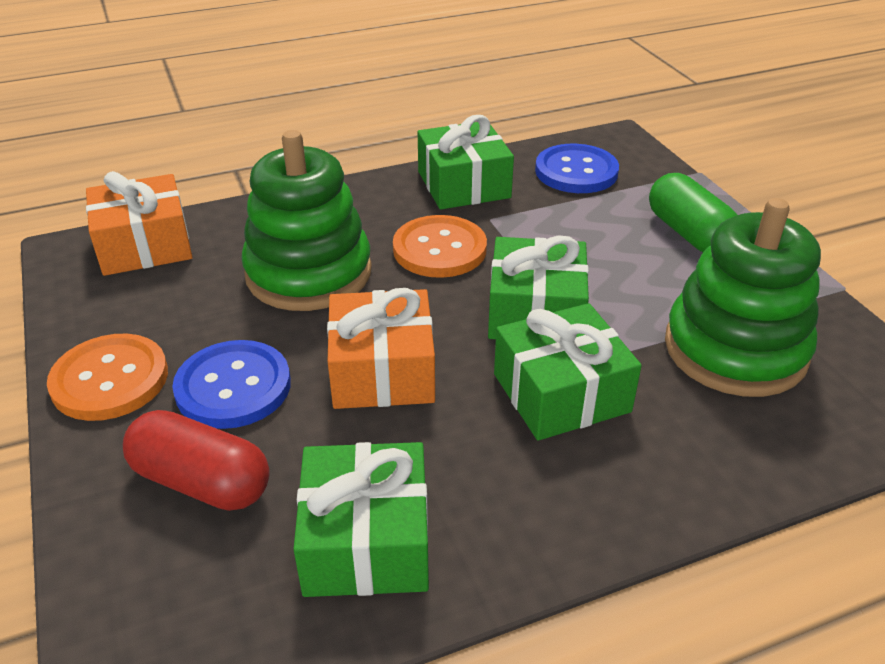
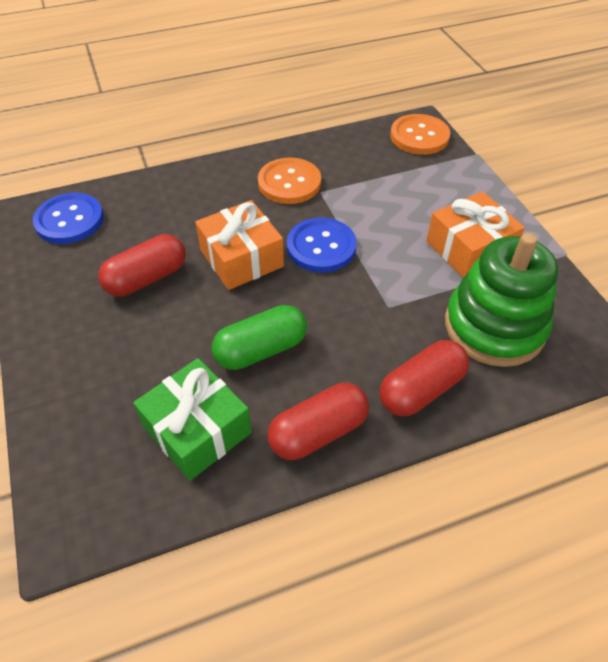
green gift: 4 -> 1
green stacking toy: 2 -> 1
red capsule: 1 -> 3

